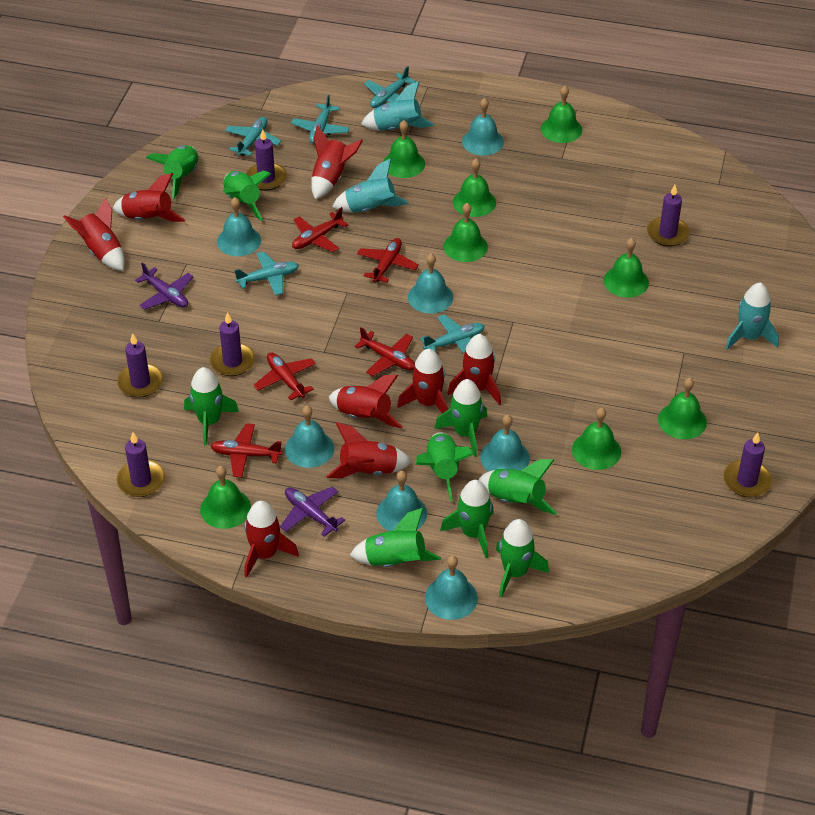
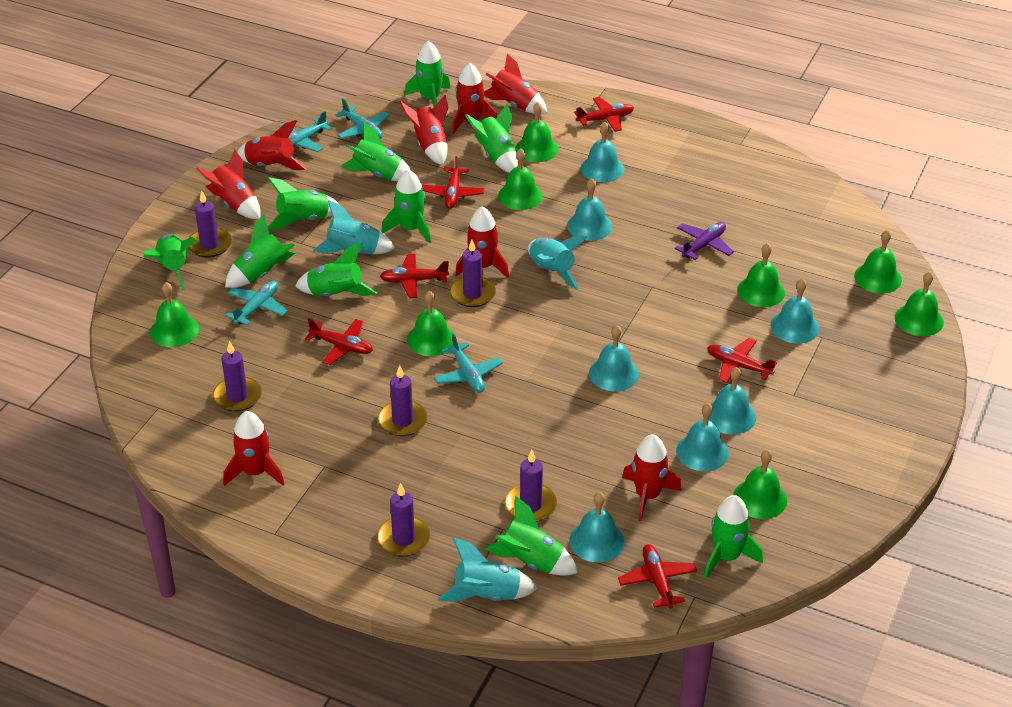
green rocket: 9 -> 10
purple plane: 2 -> 1
red plane: 5 -> 6
turquoise plane: 5 -> 4

